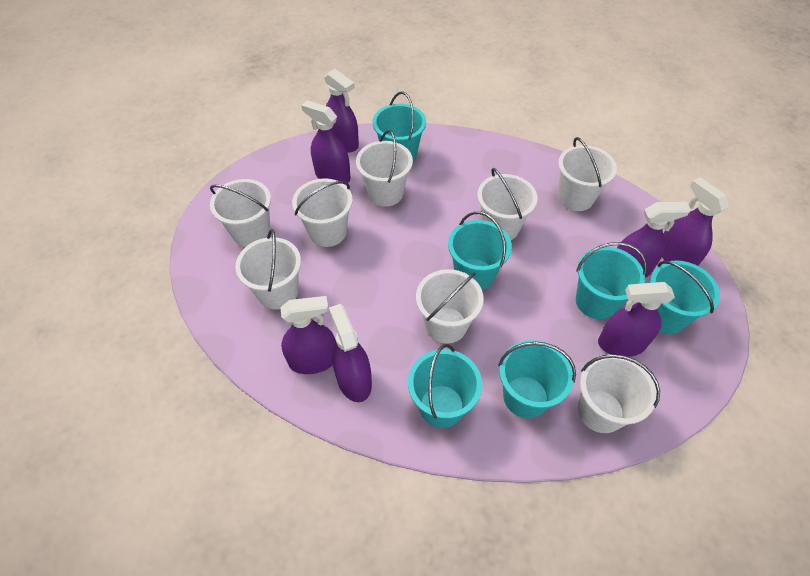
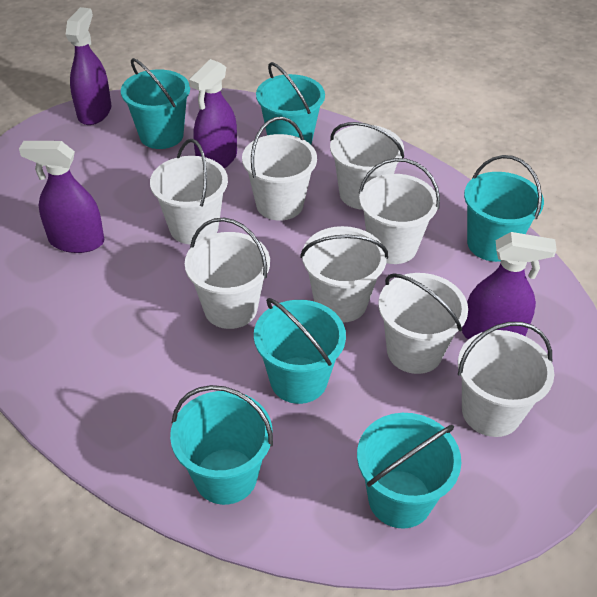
purple spray bottle: 7 -> 4

